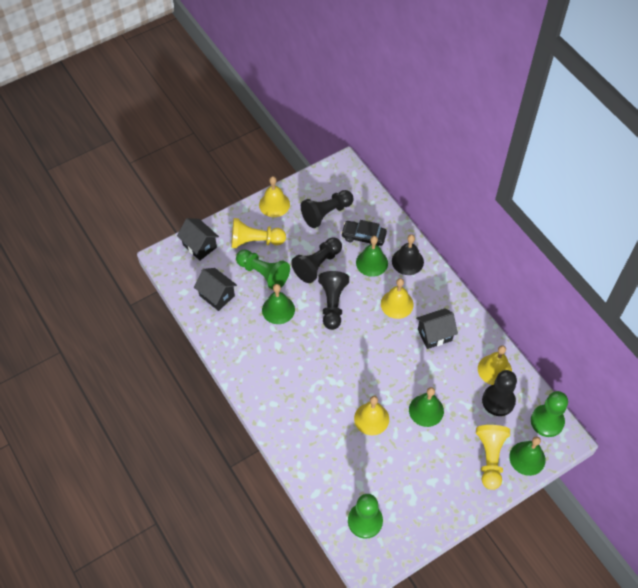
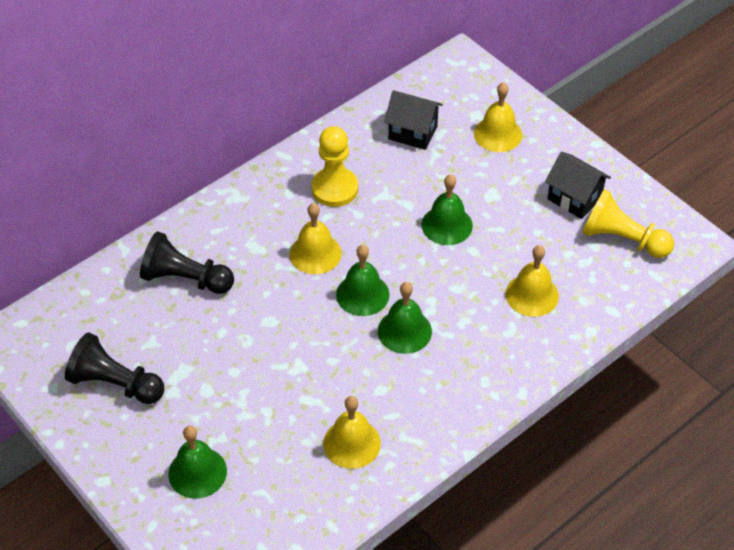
black bell: 1 -> 0
black car: 1 -> 0
black house: 3 -> 2
black pawn: 4 -> 2
green pawn: 3 -> 0

